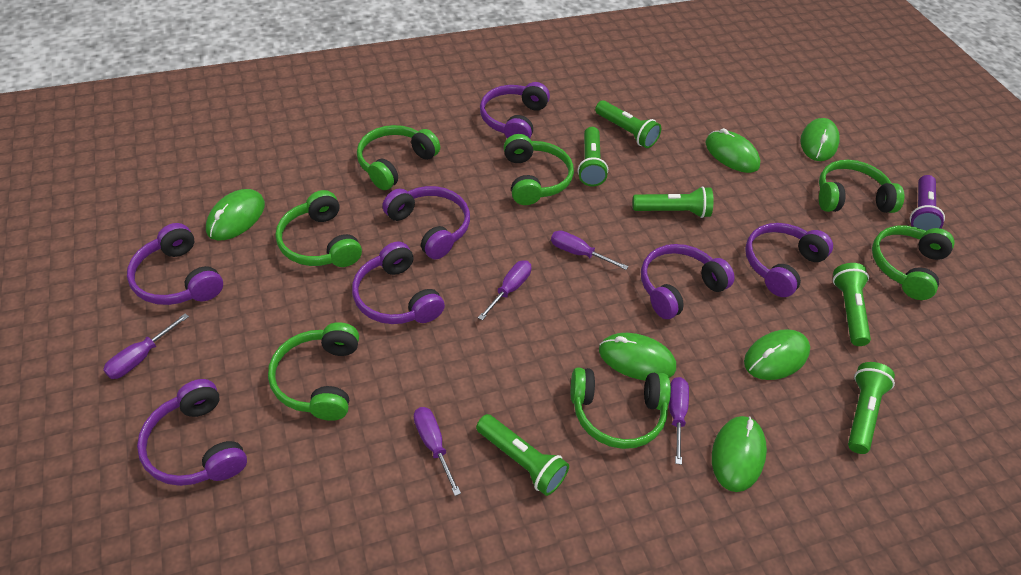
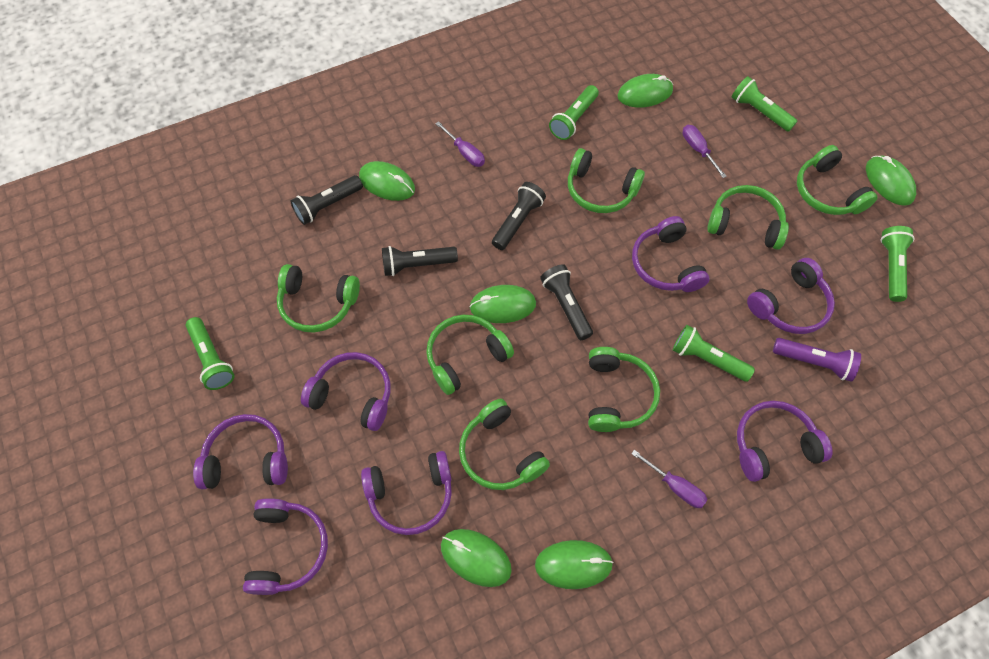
black flashlight: 0 -> 4
green flashlight: 6 -> 5
purple screwdriver: 5 -> 3

